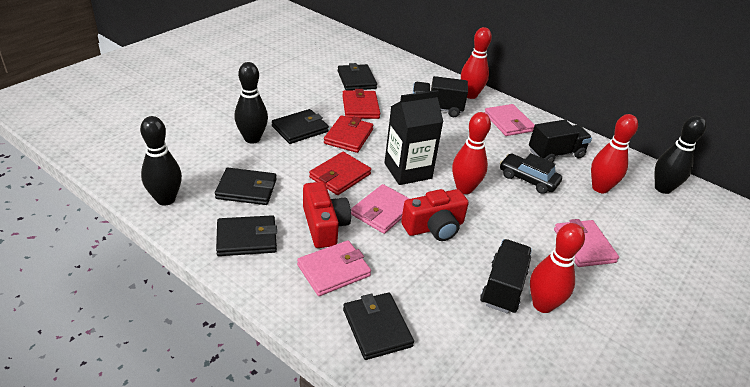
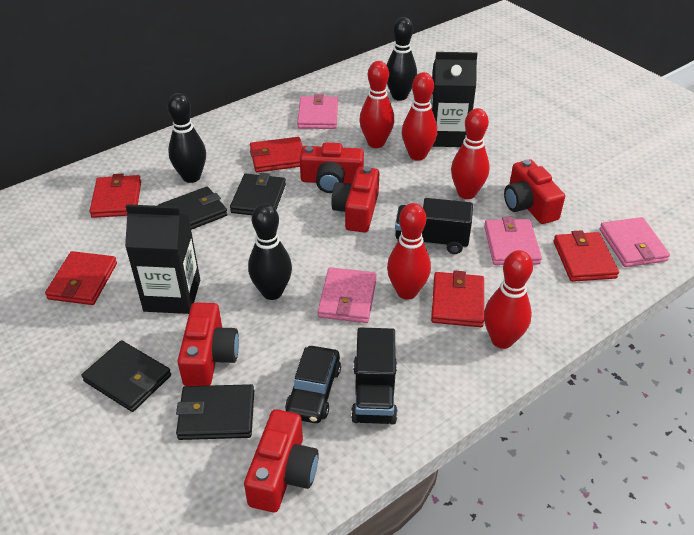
black carton: 1 -> 2
black truck: 3 -> 2
black wallet: 5 -> 4
red bowling pin: 4 -> 5
red camera: 2 -> 5
red wallet: 3 -> 5

